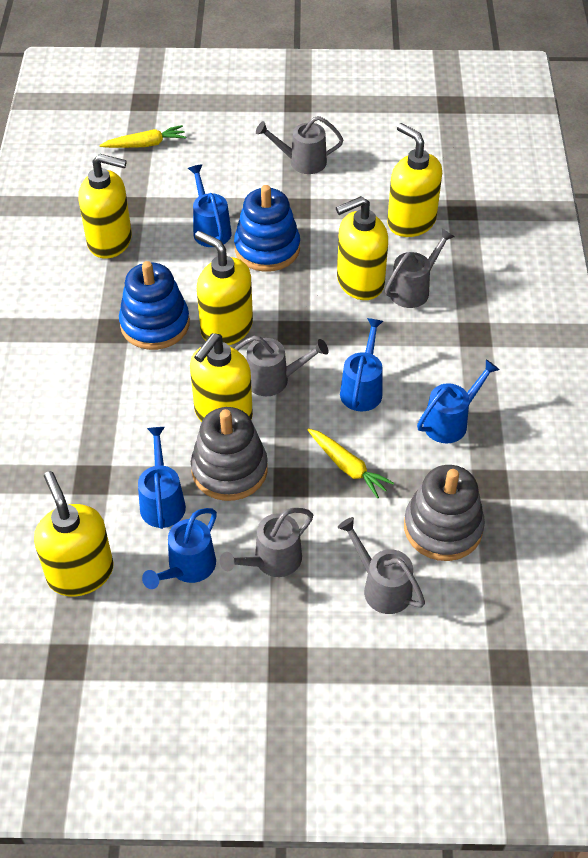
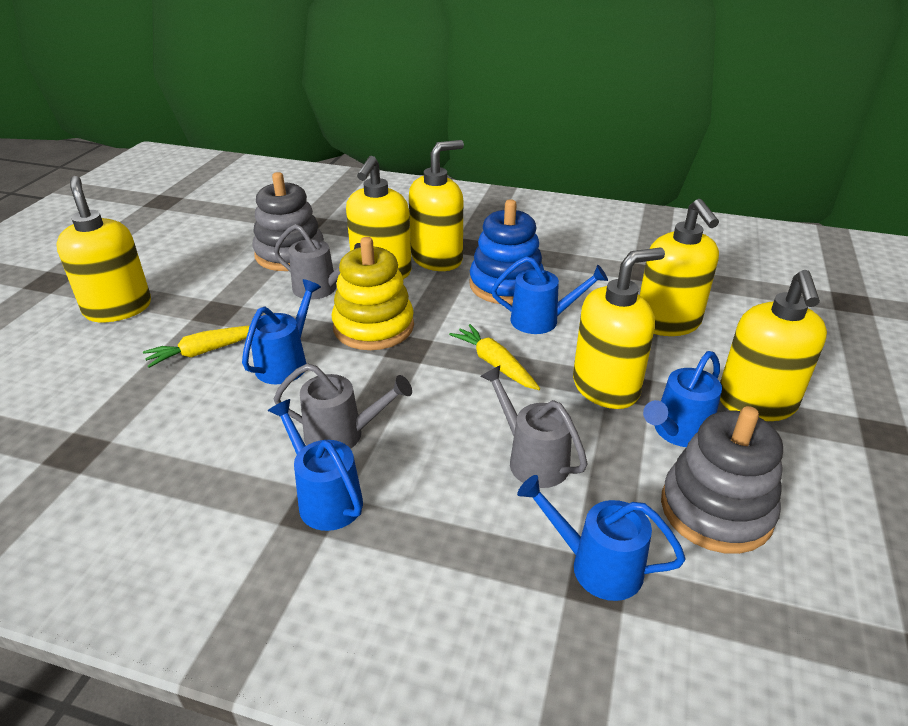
blue stacking toy: 2 -> 1
grey watering can: 5 -> 3
yellow stacking toy: 0 -> 1

